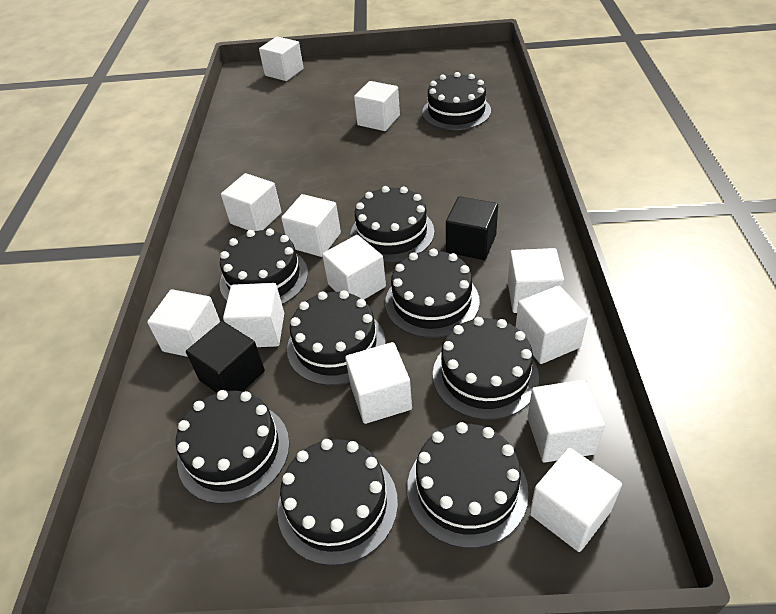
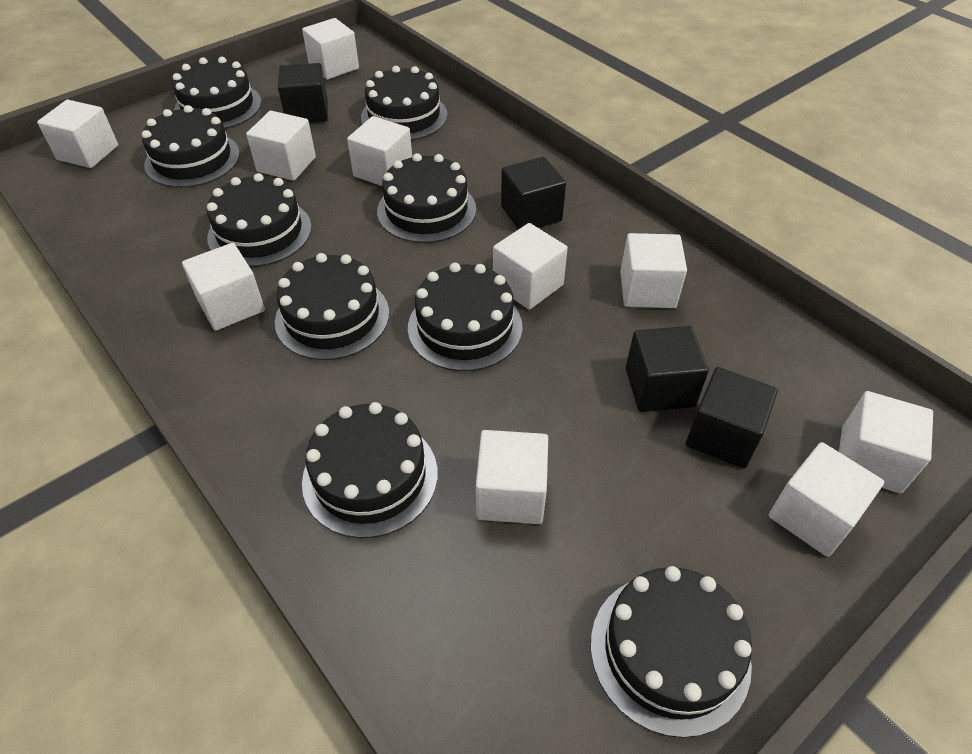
black cube: 2 -> 4
white cube: 12 -> 10

